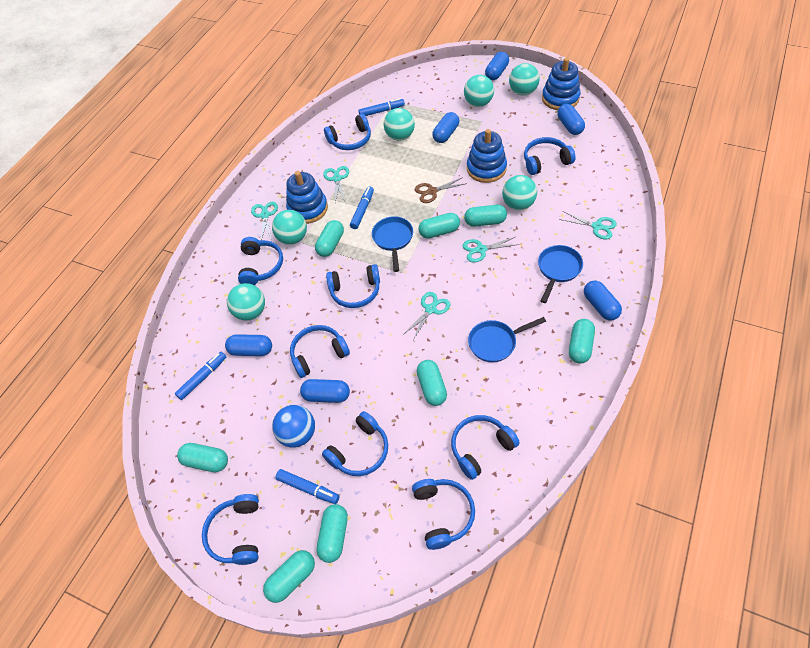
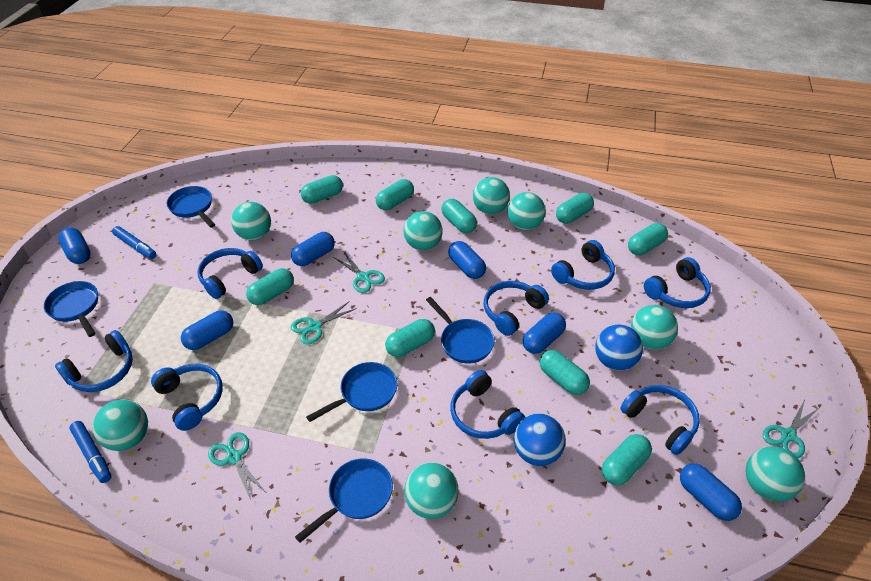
blue ball: 1 -> 2
blue headphones: 9 -> 8
blue marker: 4 -> 2
blue pan: 3 -> 5
blue stacking toy: 3 -> 0
brown scissors: 1 -> 0
turquoise ball: 6 -> 8
turquoise capsule: 8 -> 9
turquoise scissors: 5 -> 4

